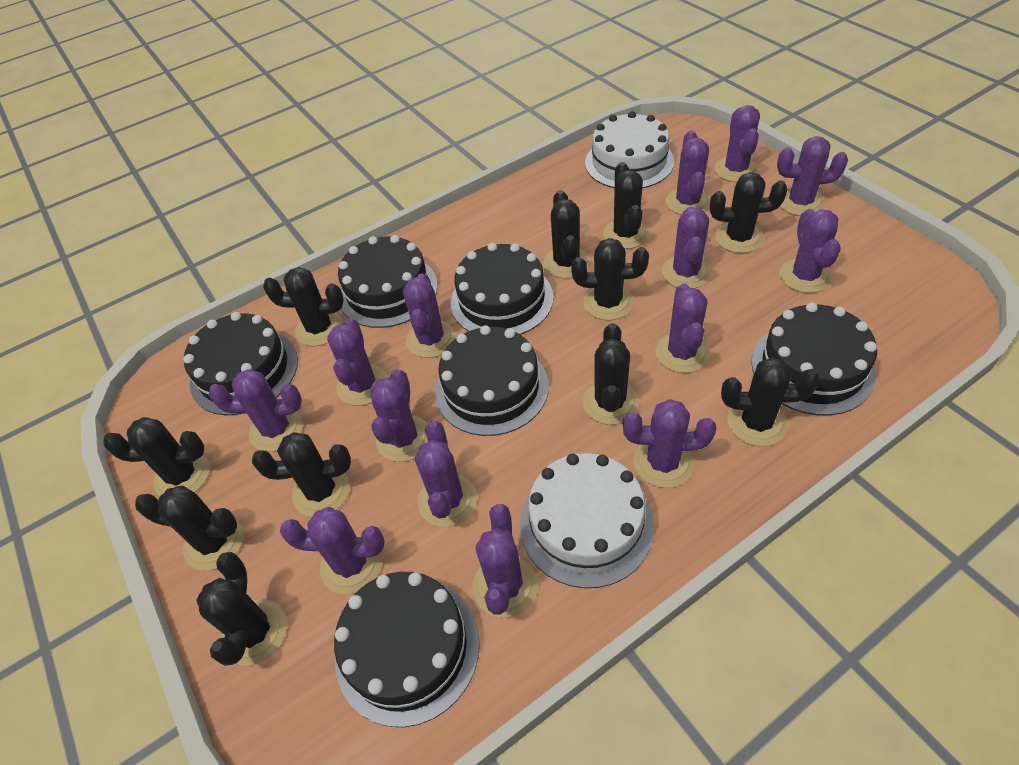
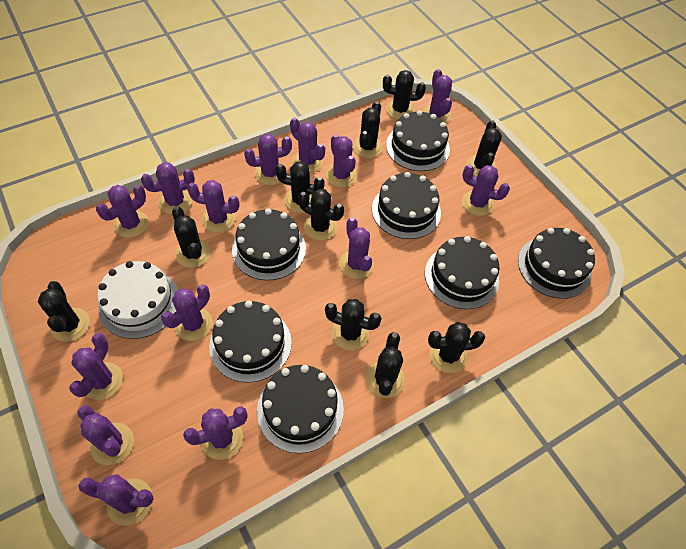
black cactus: 11 -> 10
black cake: 6 -> 7
white cake: 2 -> 1

